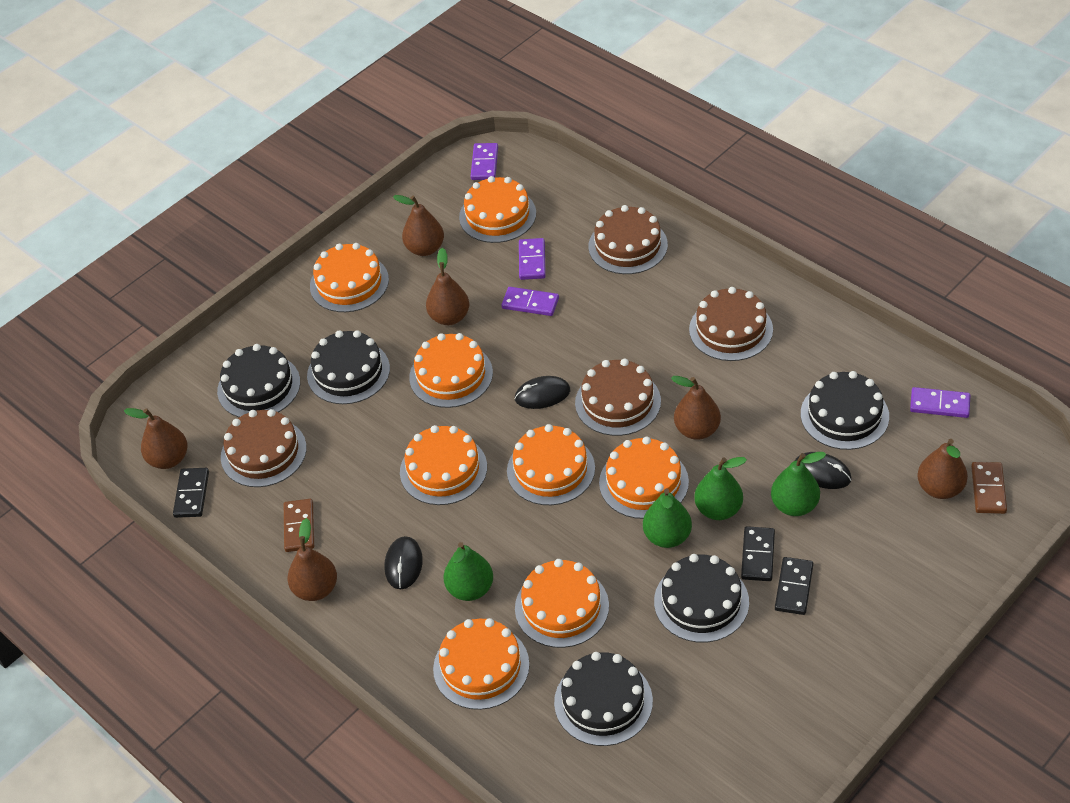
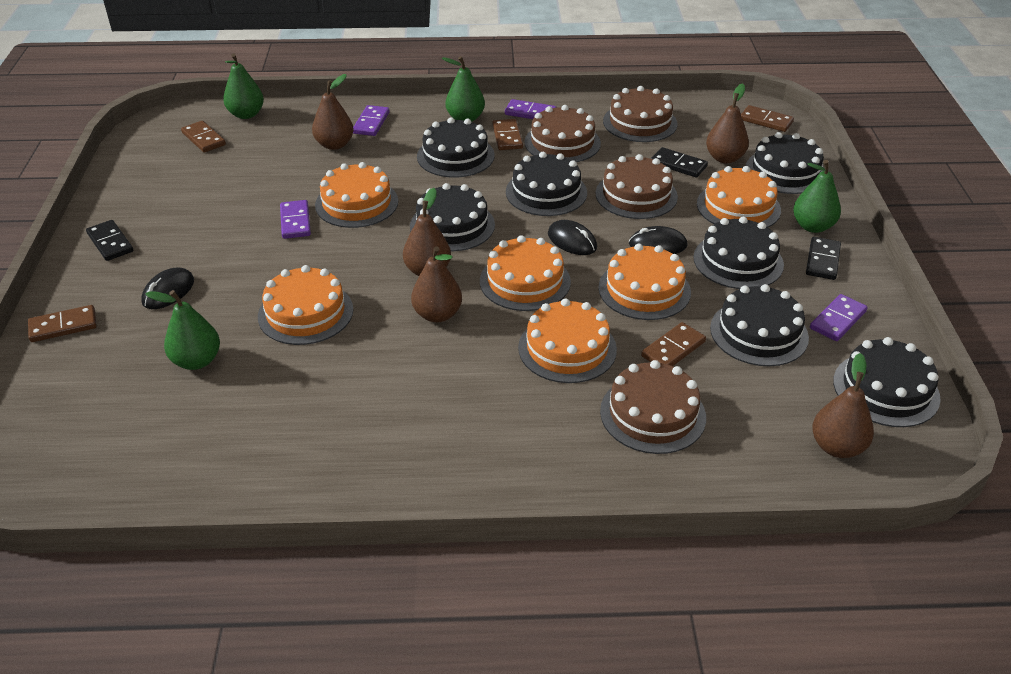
black cake: 5 -> 7
brown domino: 2 -> 5
brown pear: 6 -> 5
orange cake: 8 -> 6

